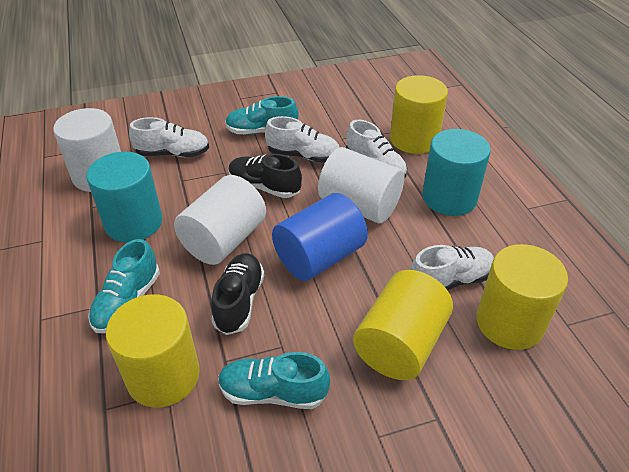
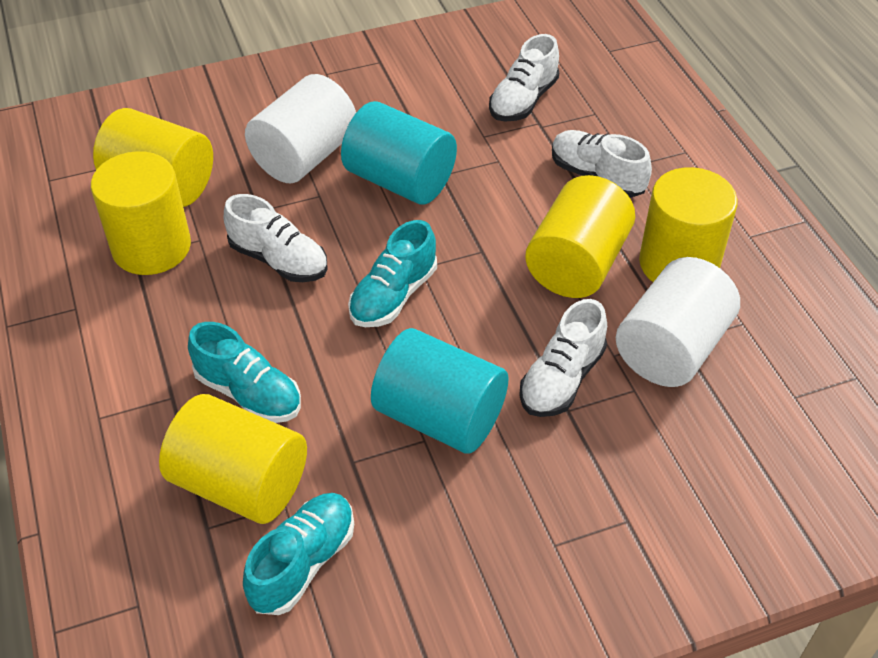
black shoe: 2 -> 0
blue cylinder: 1 -> 0
white cylinder: 3 -> 2
yellow cylinder: 4 -> 5

